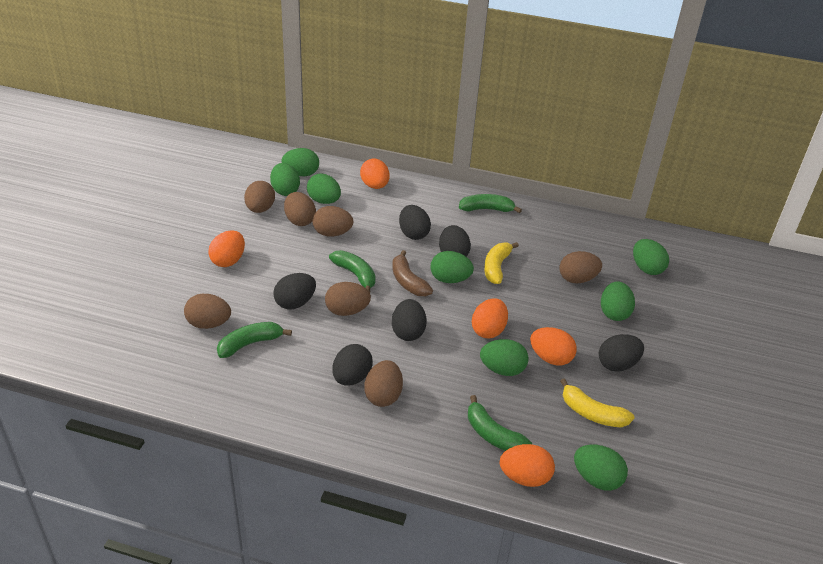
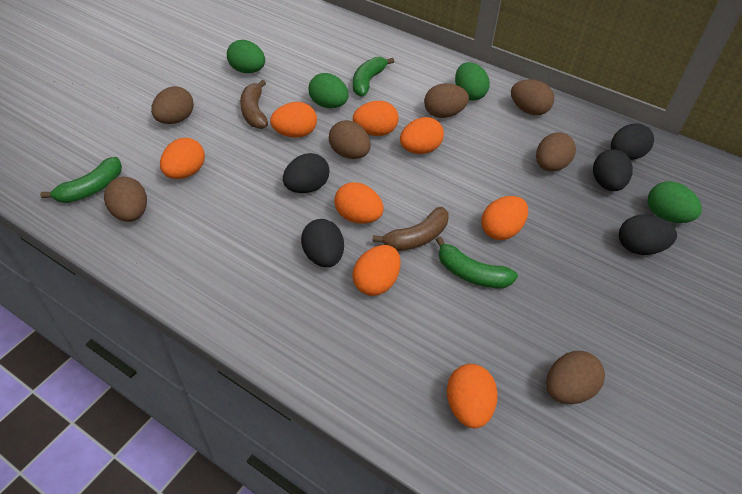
black egg: 6 -> 5
brown banana: 1 -> 2
green banana: 4 -> 3
green egg: 8 -> 4
orange egg: 5 -> 8
yellow banana: 2 -> 0

